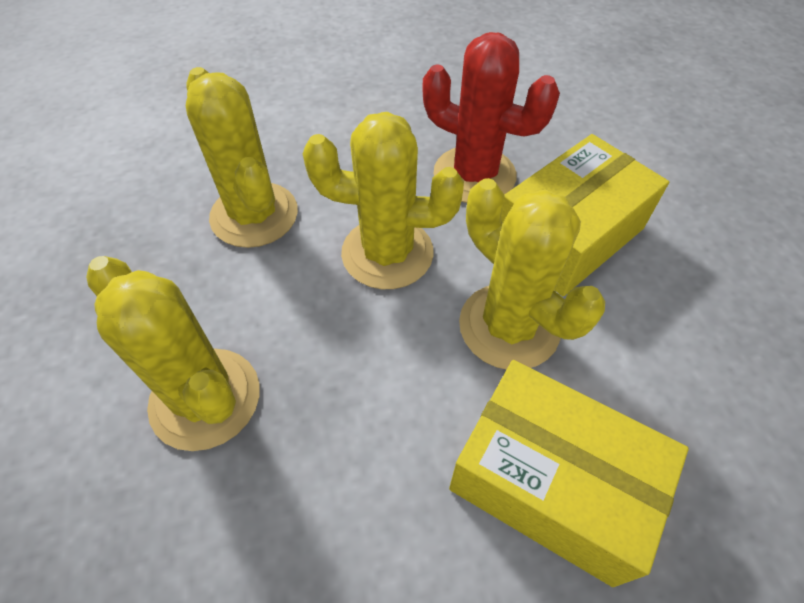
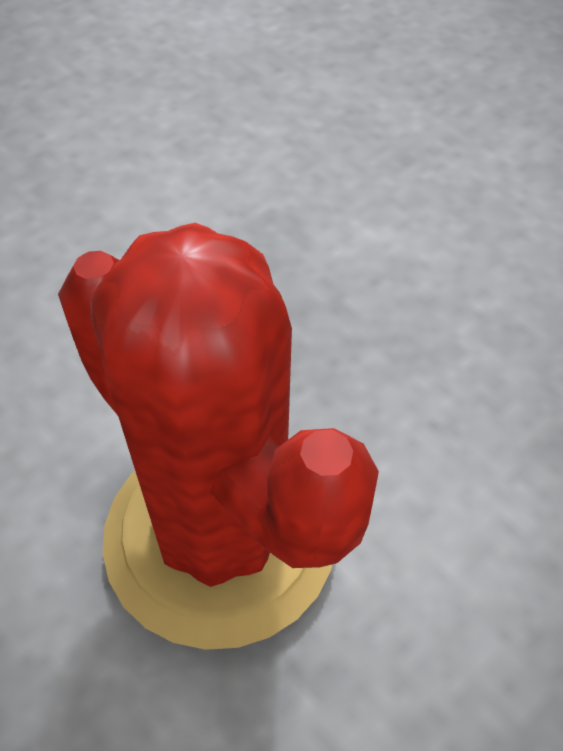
yellow box: 2 -> 0
yellow cactus: 4 -> 0

